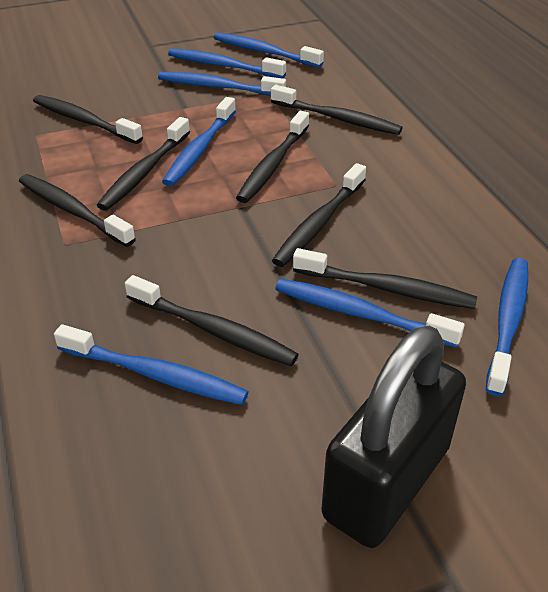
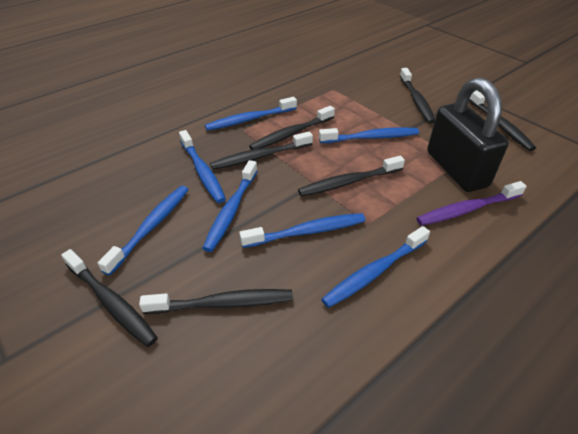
black toothbrush: 8 -> 7
purple toothbrush: 0 -> 1

